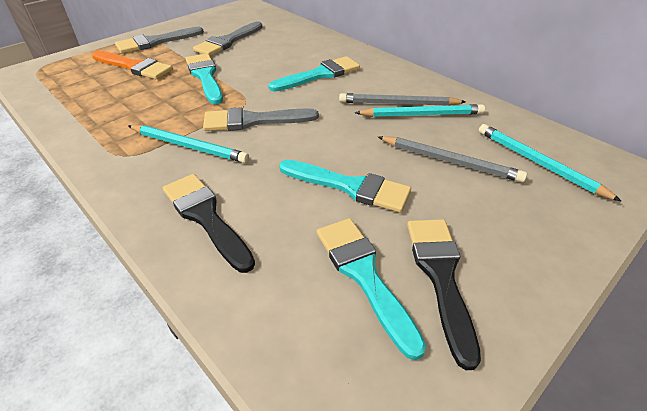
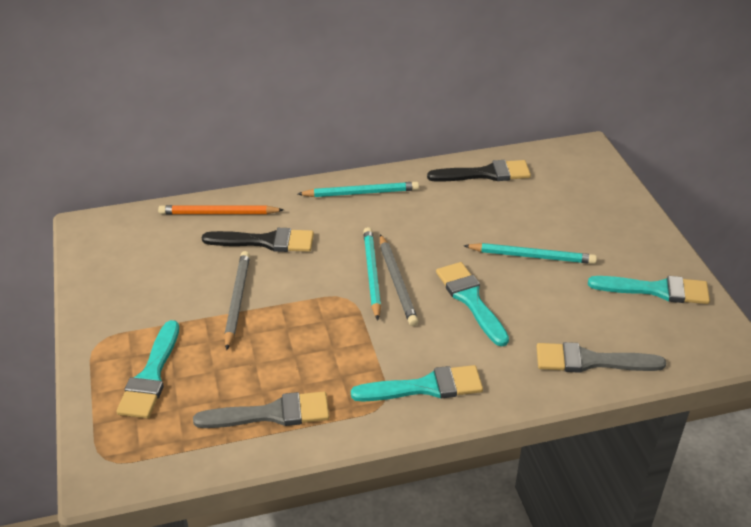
grey brush: 3 -> 2
orange brush: 1 -> 0
orange pencil: 0 -> 1

